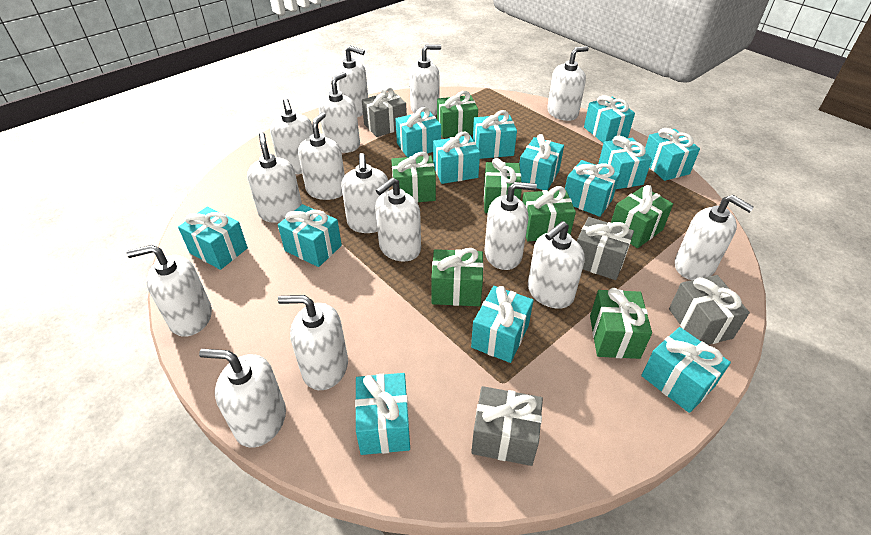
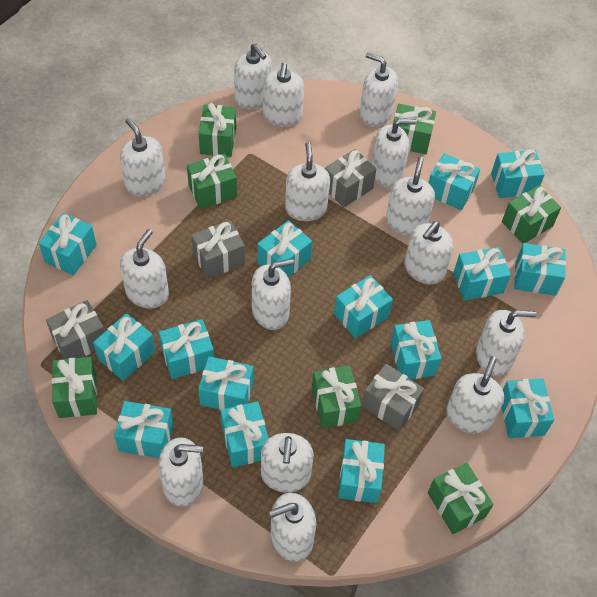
turquoise gift: 13 -> 15

